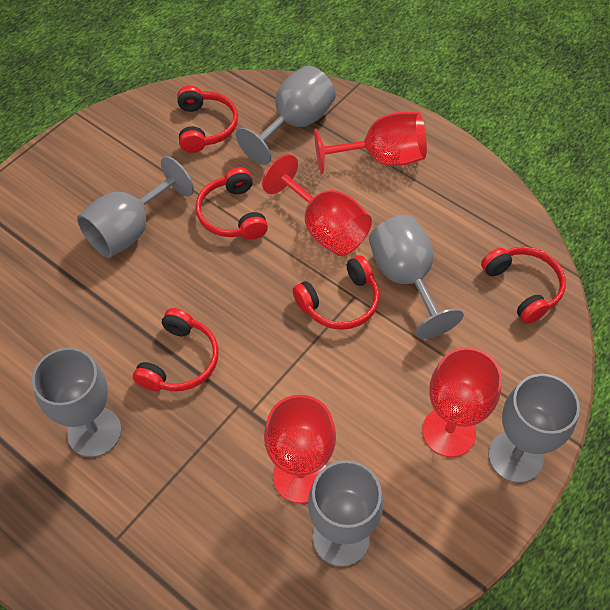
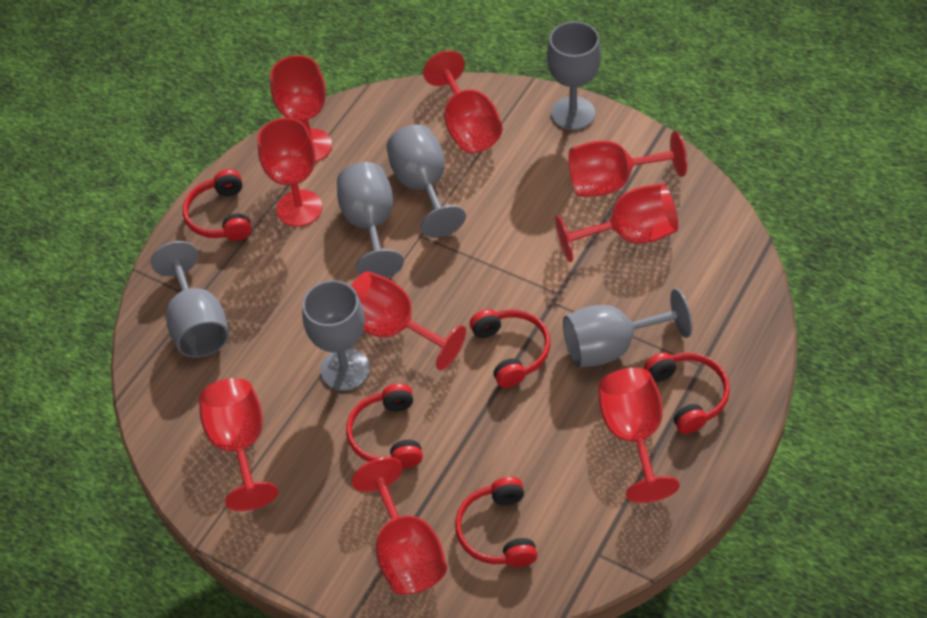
red goblet: 4 -> 9

